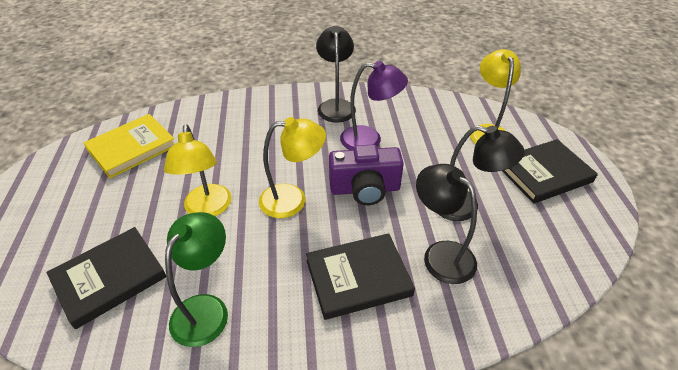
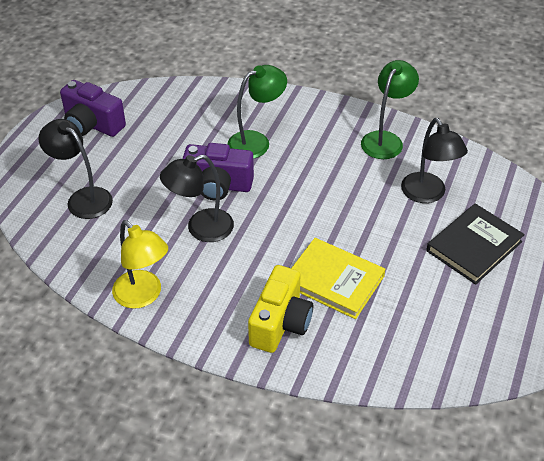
black book: 3 -> 1
green lamp: 1 -> 2
purple camera: 1 -> 2
purple lamp: 1 -> 0
yellow camera: 0 -> 1
yellow lamp: 3 -> 1

